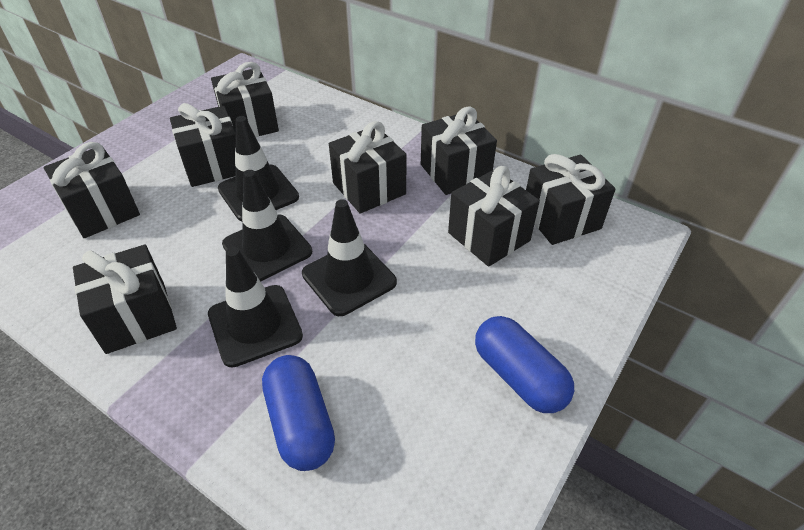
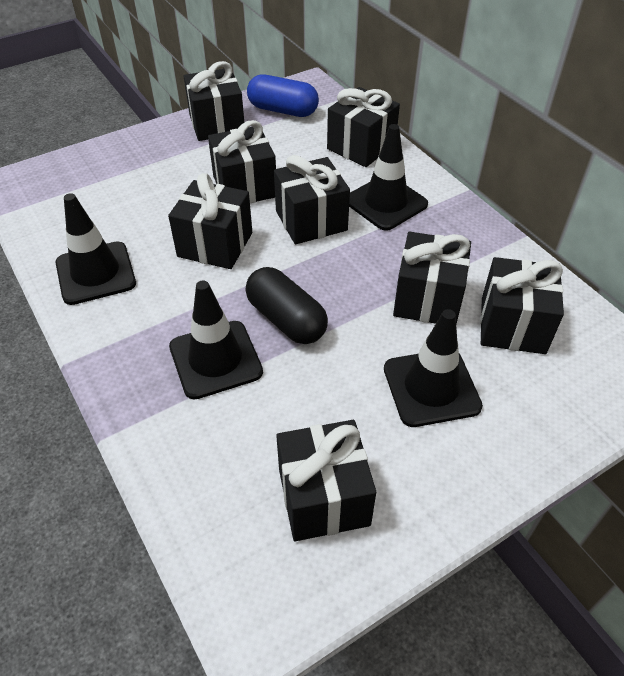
black capsule: 0 -> 1
blue capsule: 2 -> 1

